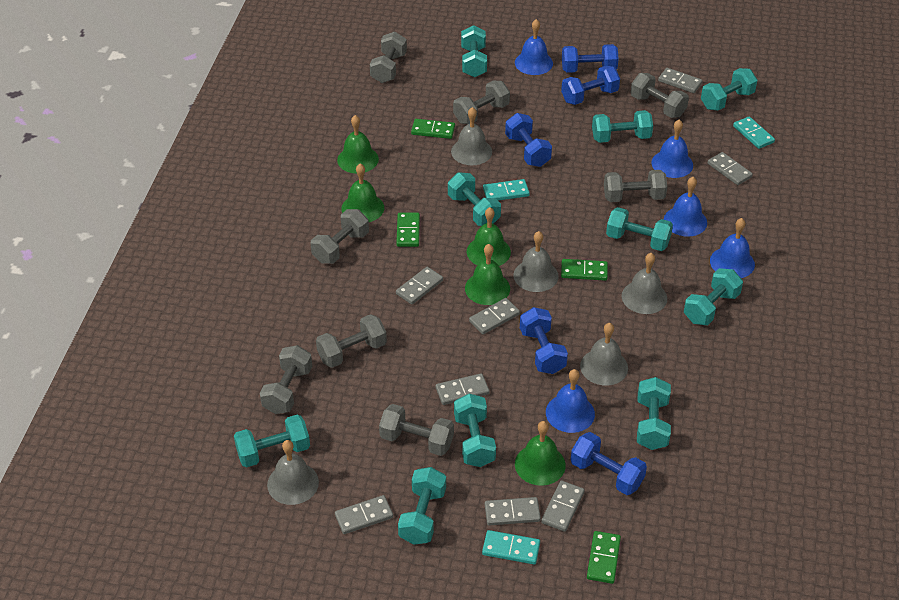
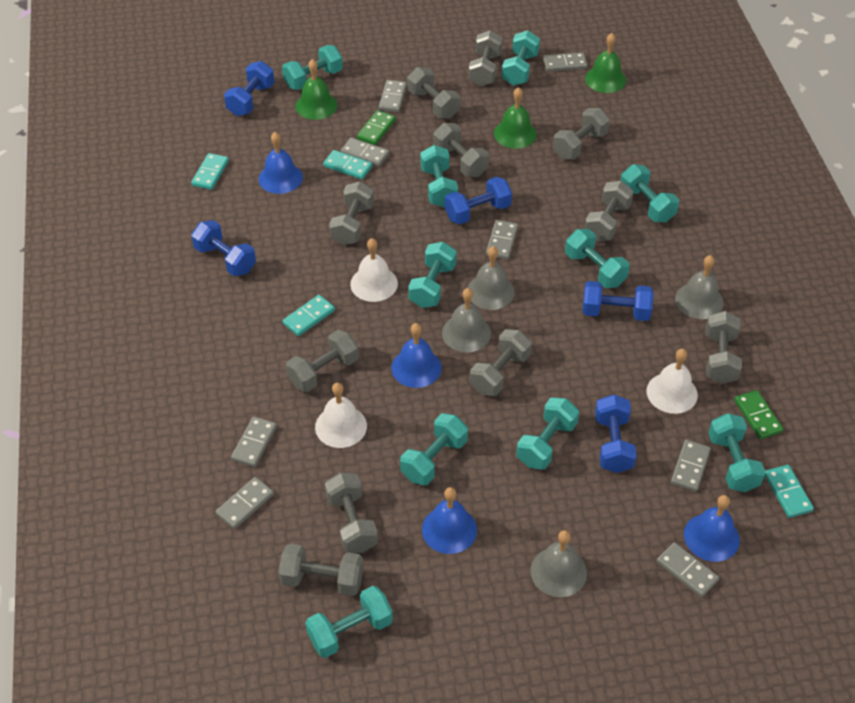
blue bell: 5 -> 4
green bell: 5 -> 3
green domino: 4 -> 2
grey bell: 5 -> 4
grey dumbbell: 8 -> 11
turquoise domino: 3 -> 4
white bell: 0 -> 3

